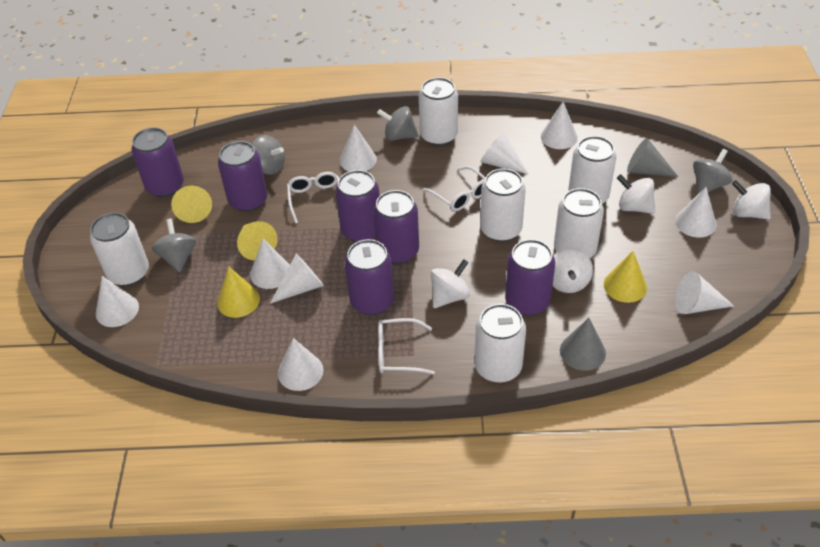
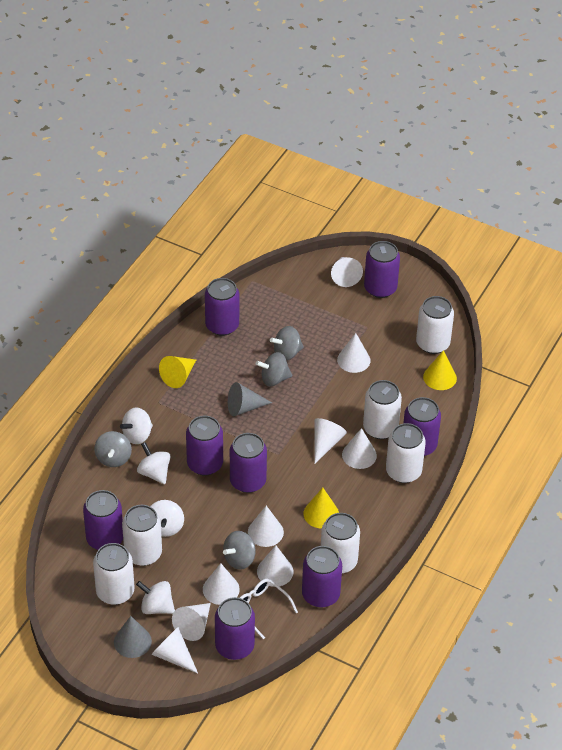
purple can: 6 -> 8
white glasses: 3 -> 1
yellow cone: 4 -> 3

